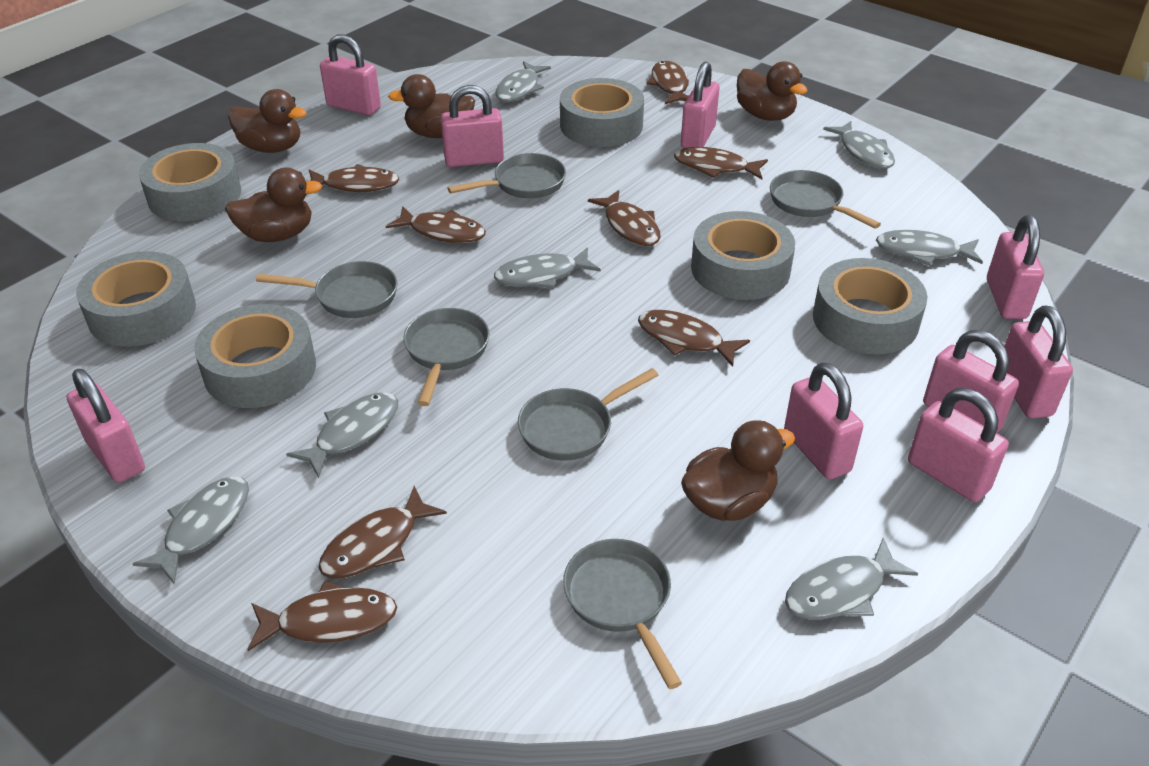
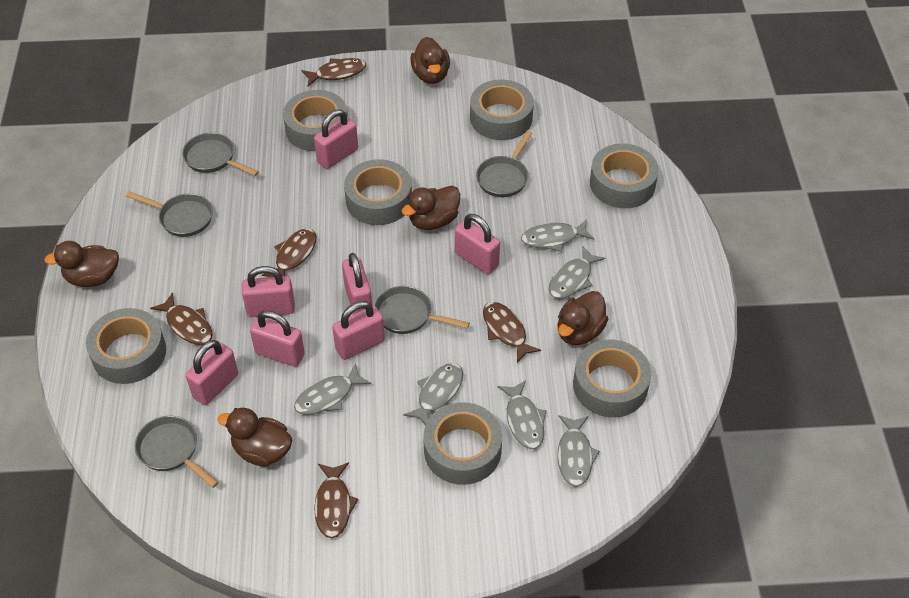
brown fish: 8 -> 5
grey fish: 7 -> 6
grey pan: 6 -> 5
grey tape: 6 -> 7
pink padlock: 9 -> 7

